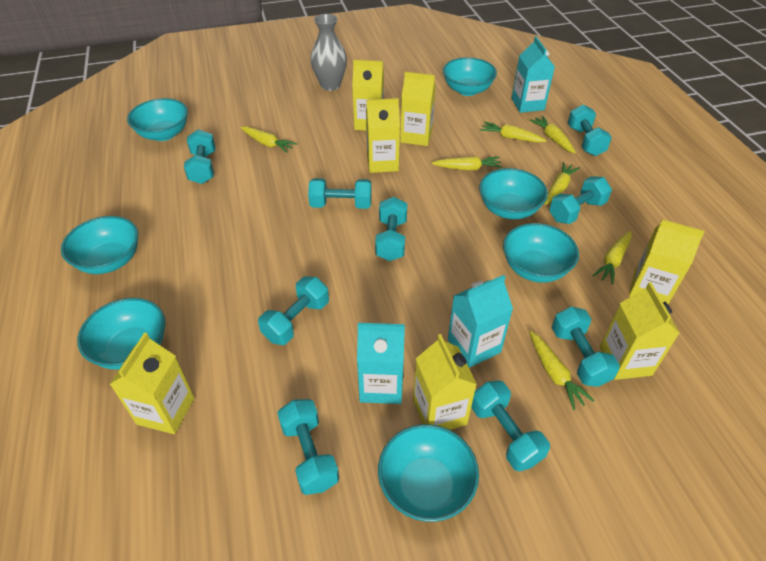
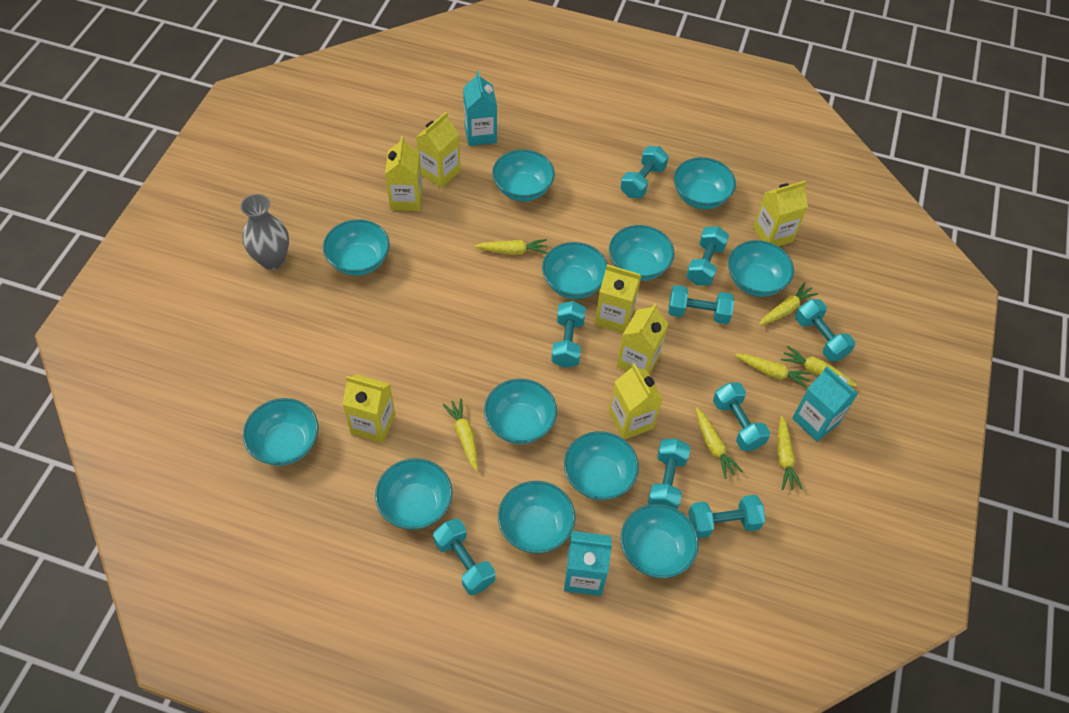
turquoise bowl: 7 -> 12

